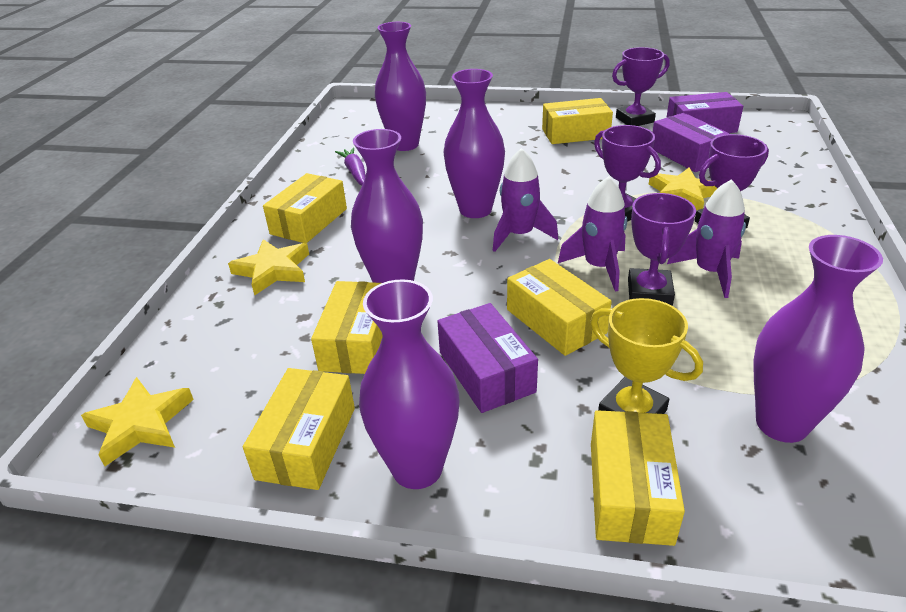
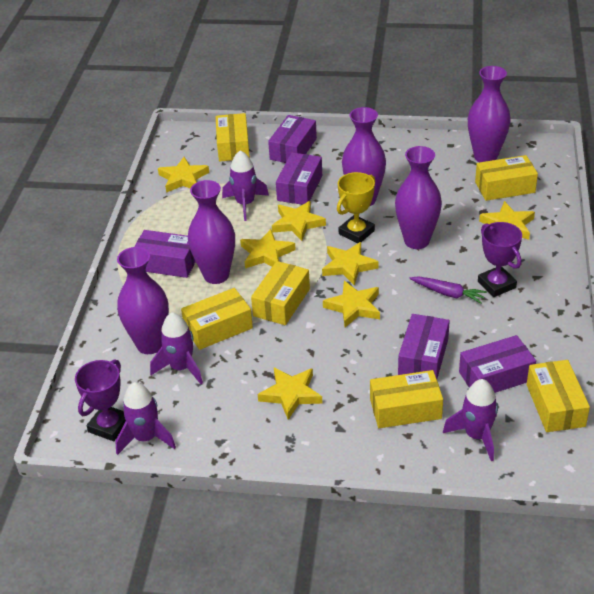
purple box: 3 -> 5
purple rocket: 3 -> 4
purple trophy: 4 -> 2
yellow star: 3 -> 7

